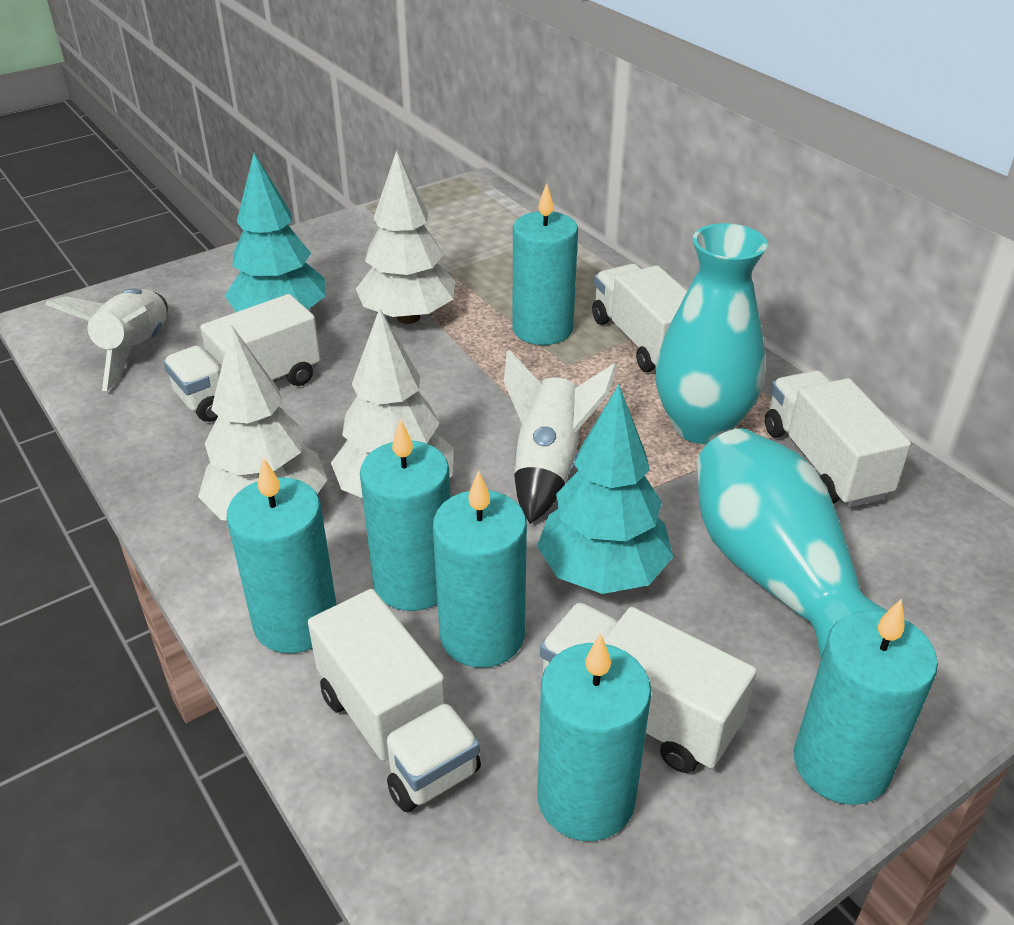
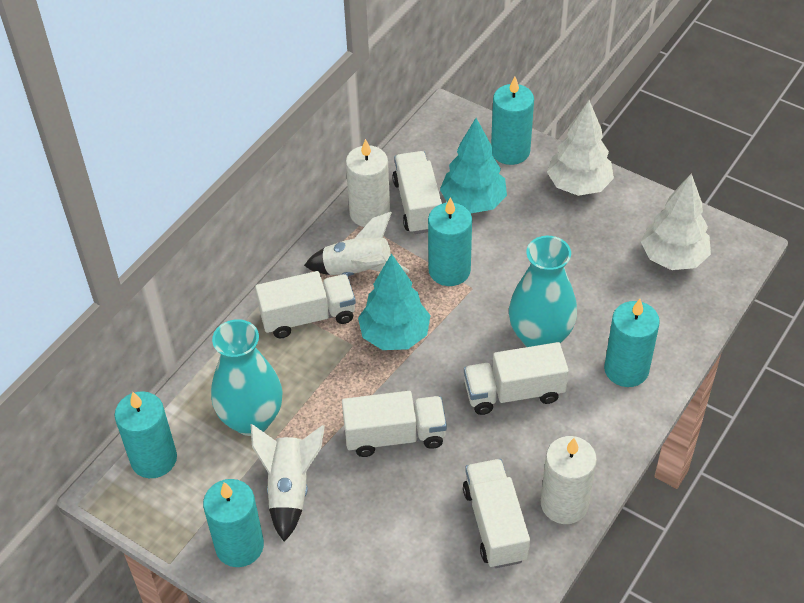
turquoise candle: 6 -> 5
white candle: 0 -> 2
white tree: 3 -> 2

